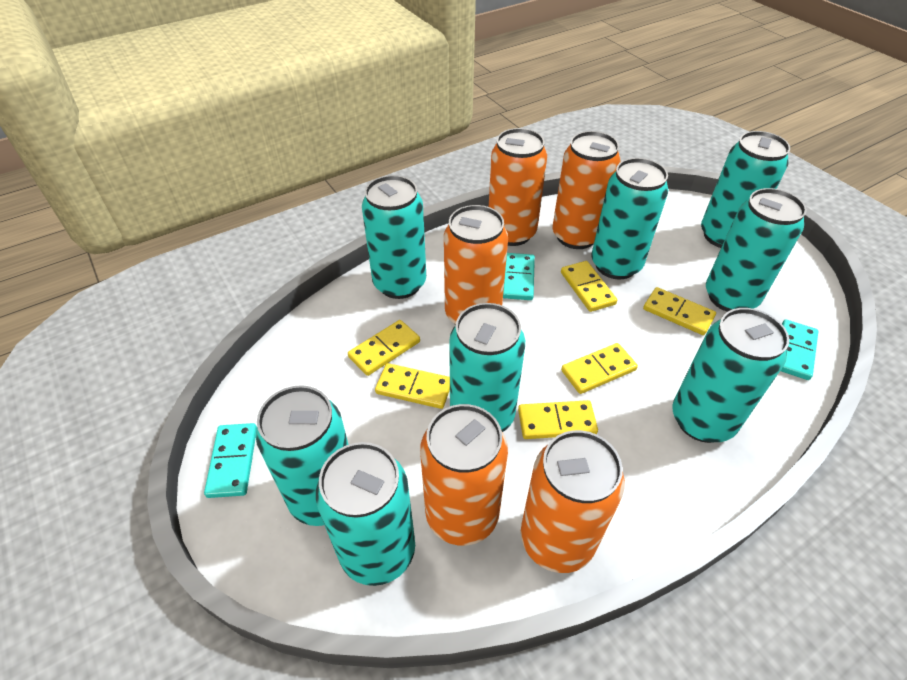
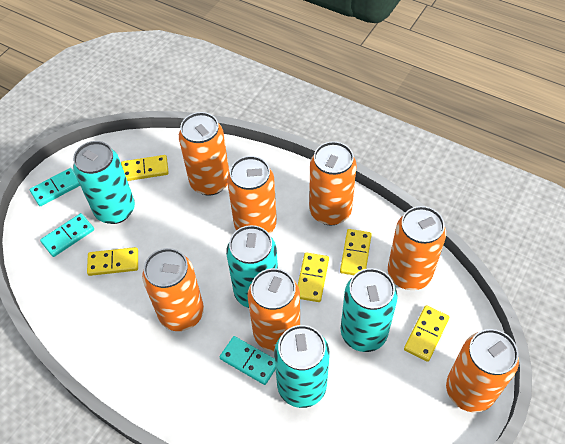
orange can: 5 -> 7
turquoise can: 8 -> 4
yellow domino: 6 -> 5

